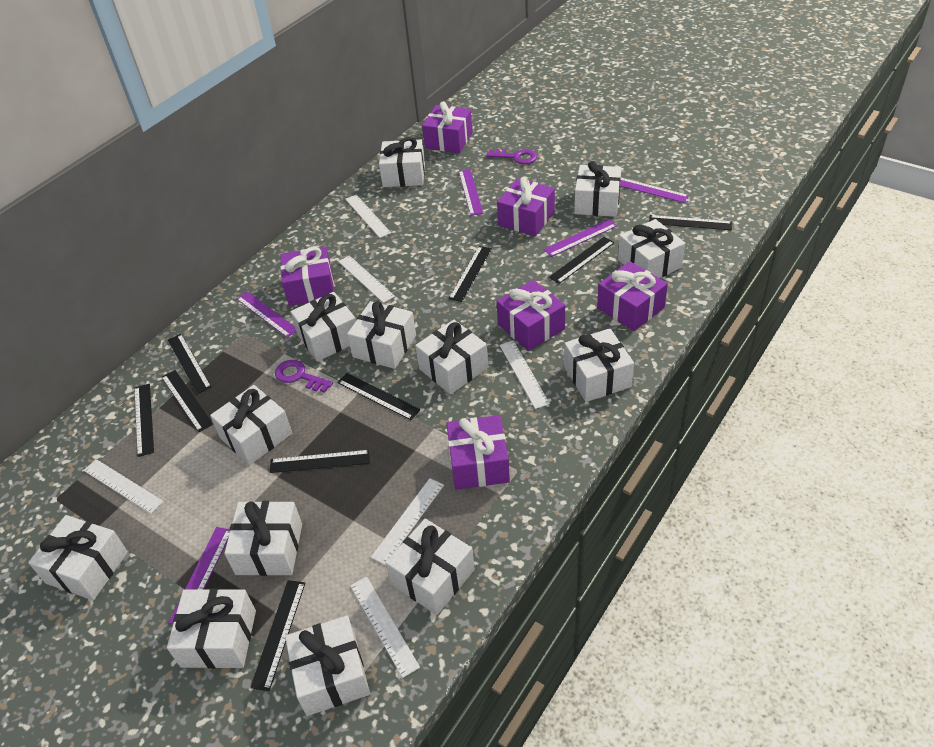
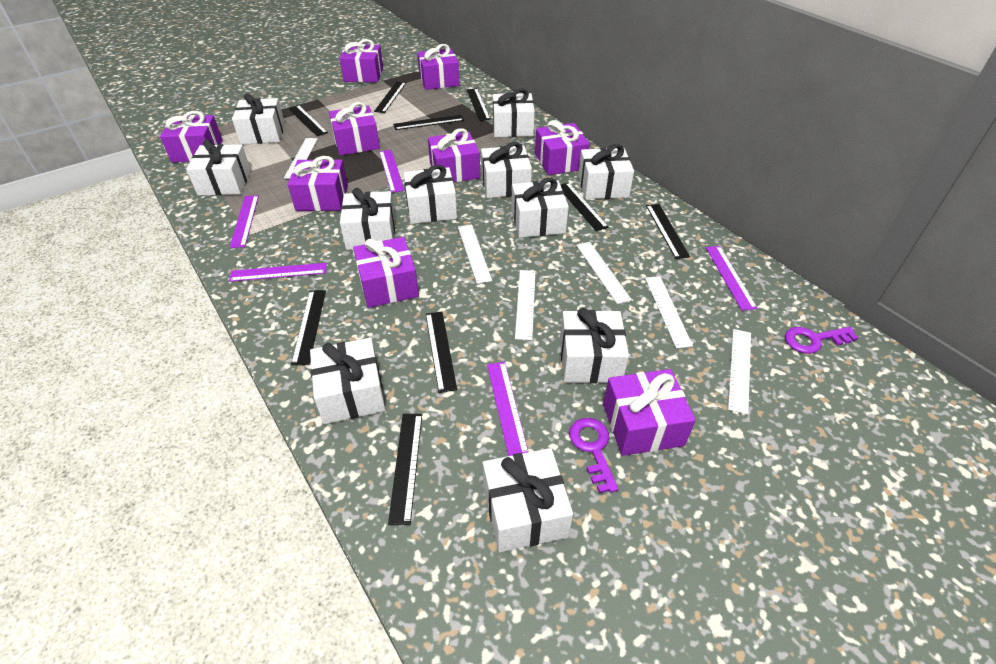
purple gift: 6 -> 9
white gift: 13 -> 11

